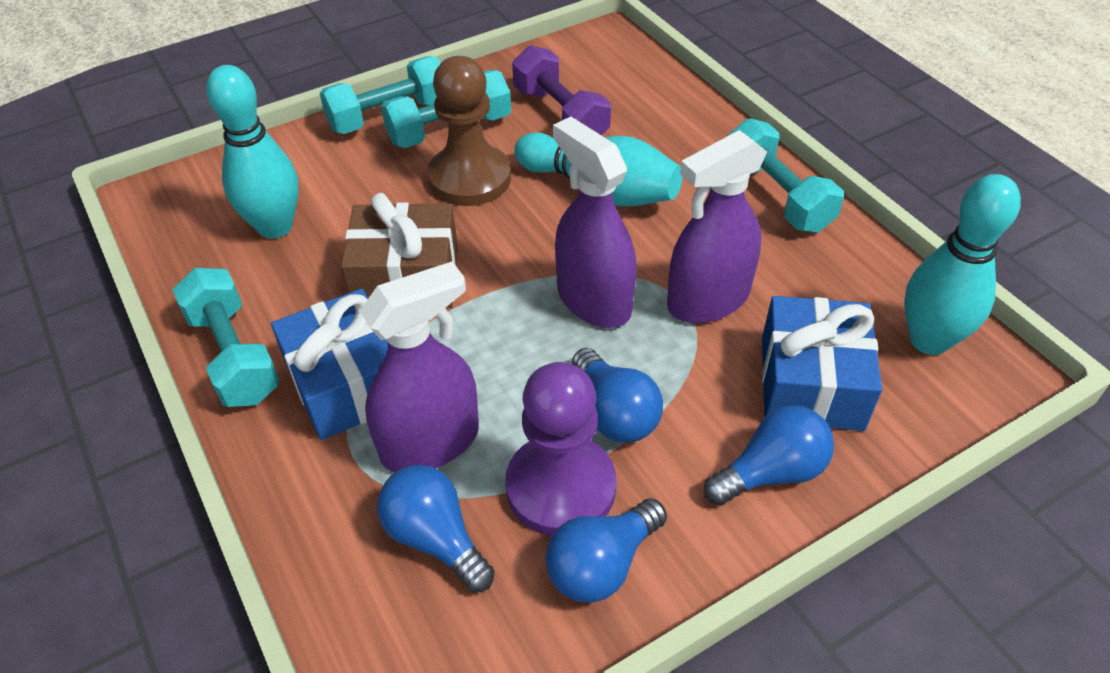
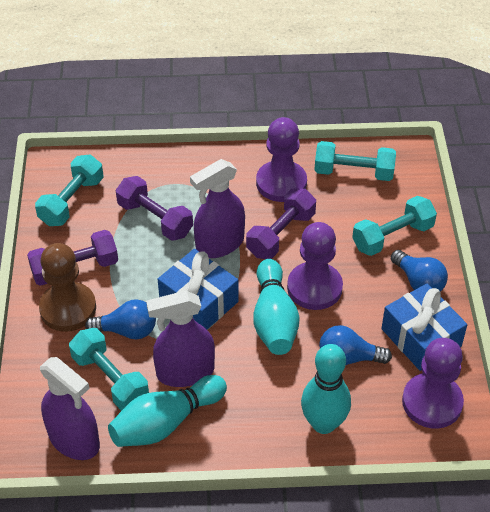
blue light bulb: 4 -> 3
brown gift: 1 -> 0
purple dumbbell: 1 -> 3
purple pawn: 1 -> 3

